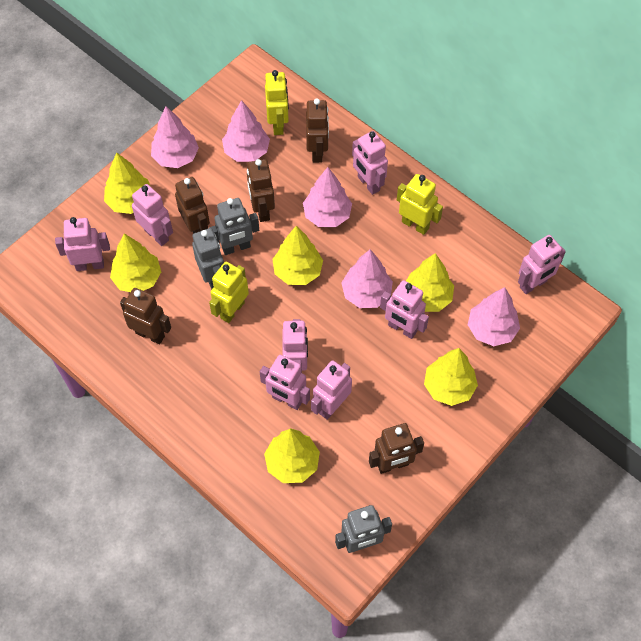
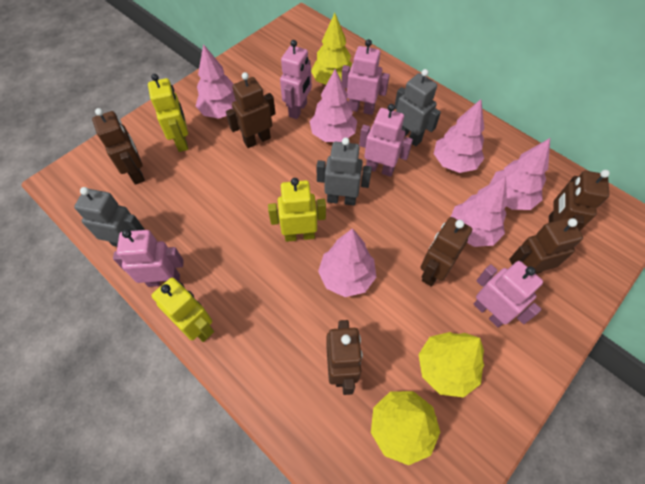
brown robot: 5 -> 6
pink robot: 8 -> 5
pink tree: 5 -> 6
yellow tree: 6 -> 3

